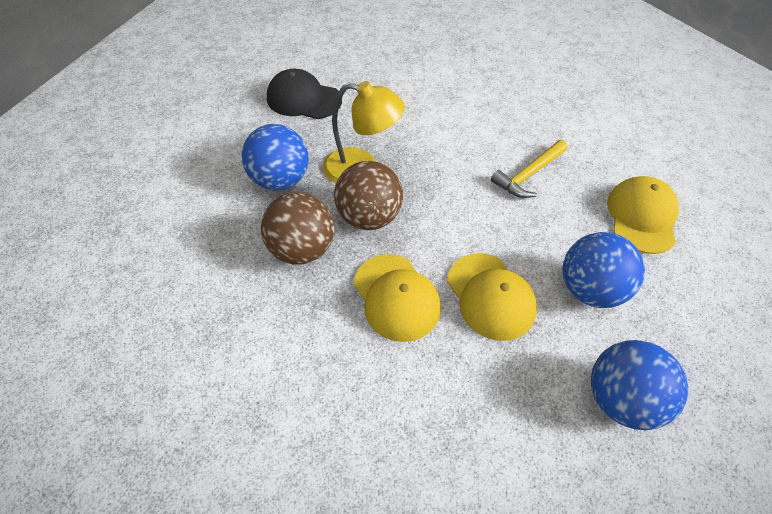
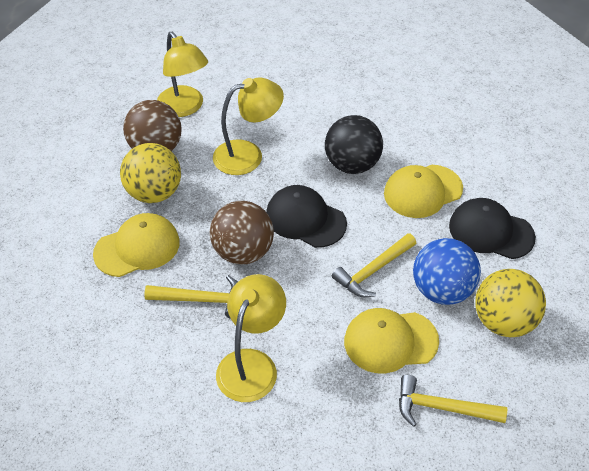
black ball: 0 -> 1
black cap: 1 -> 2
blue ball: 3 -> 1
yellow ball: 0 -> 2
yellow hammer: 1 -> 3
yellow lamp: 1 -> 3

